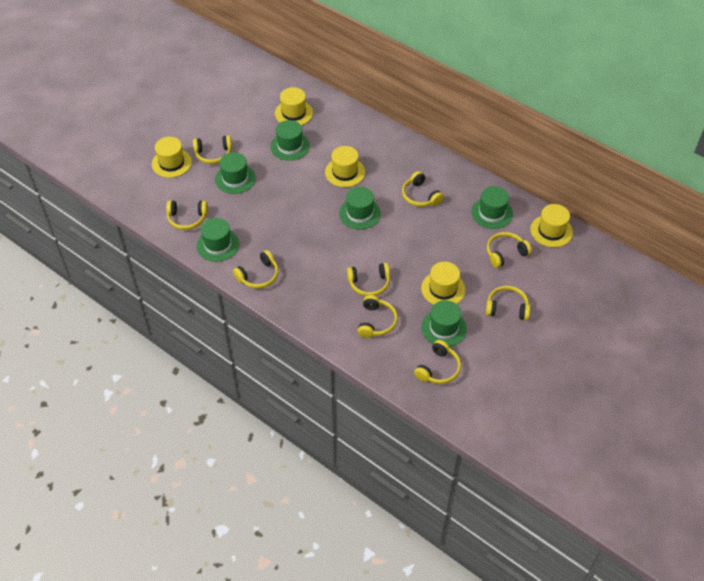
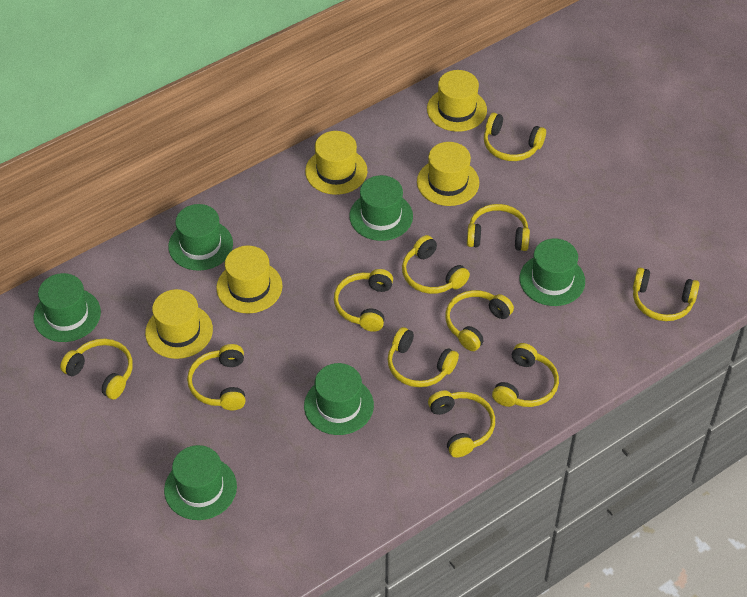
yellow headphones: 9 -> 11

